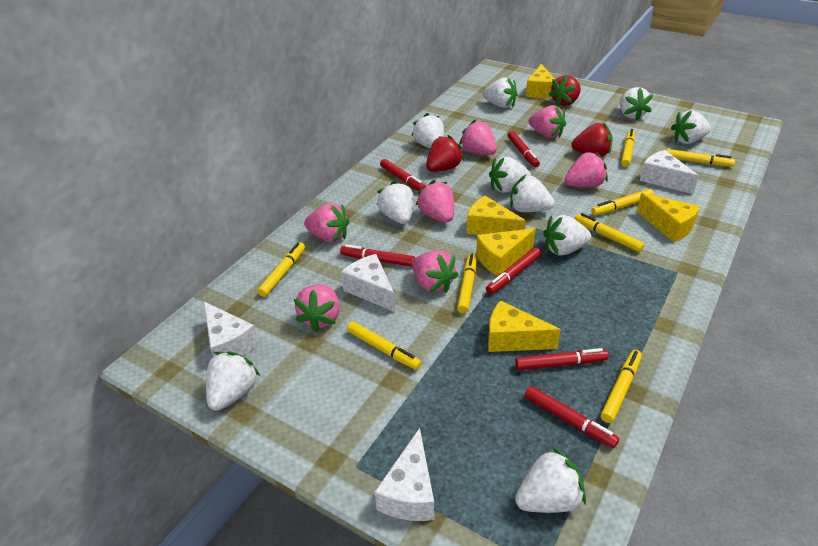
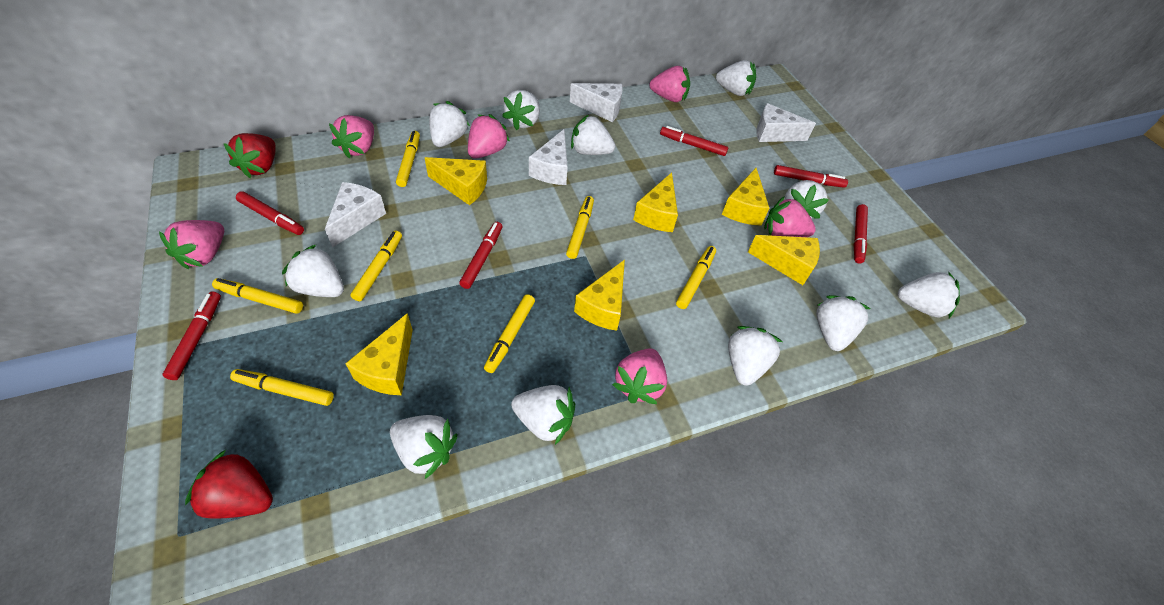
pink strawberry: 7 -> 6
red strawberry: 3 -> 2
white strawberry: 10 -> 11
yellow cheese: 5 -> 6
yellow marker: 8 -> 7

